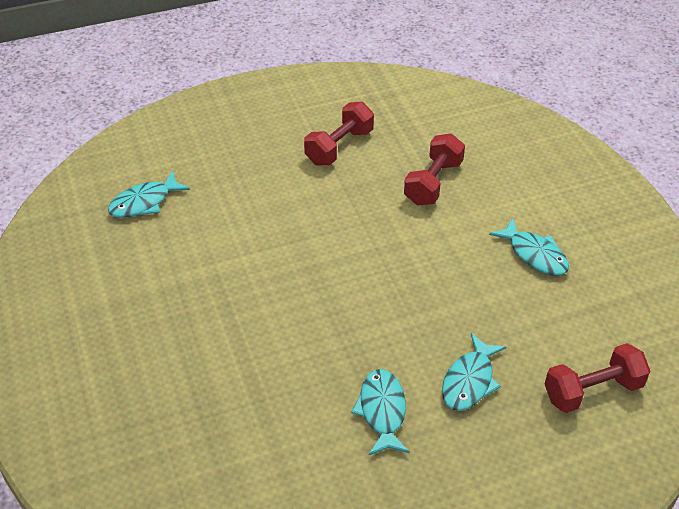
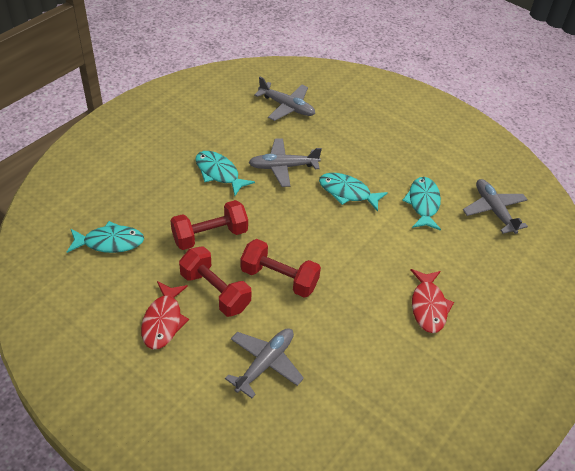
grey plane: 0 -> 4
red fish: 0 -> 2

